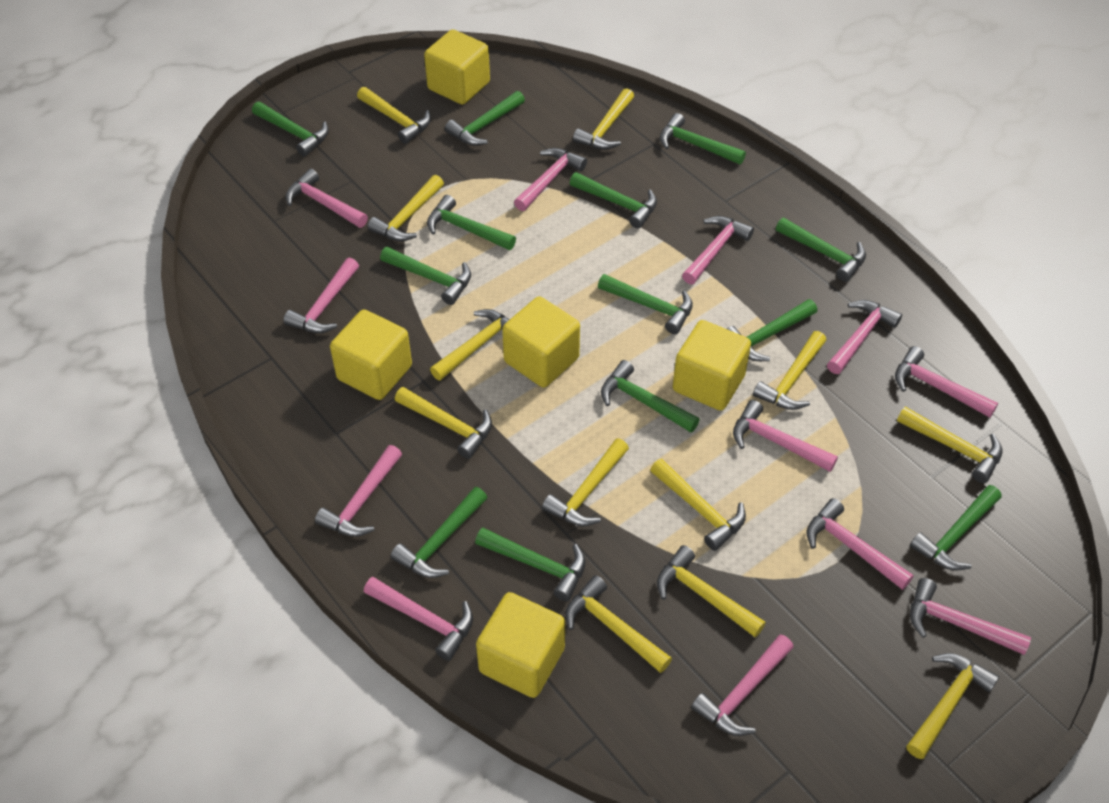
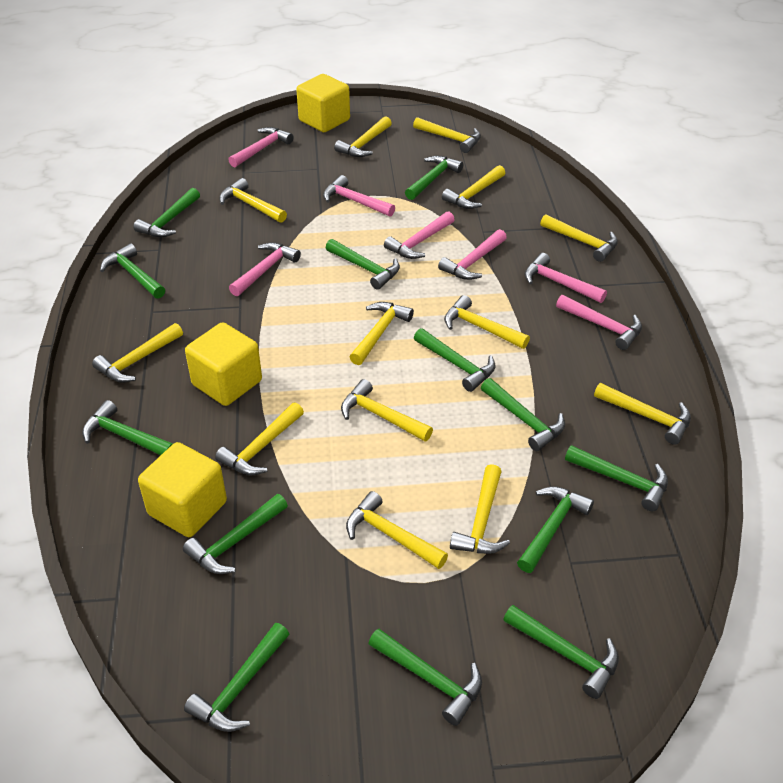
pink hammer: 12 -> 7
yellow cube: 5 -> 3
yellow hammer: 12 -> 13

